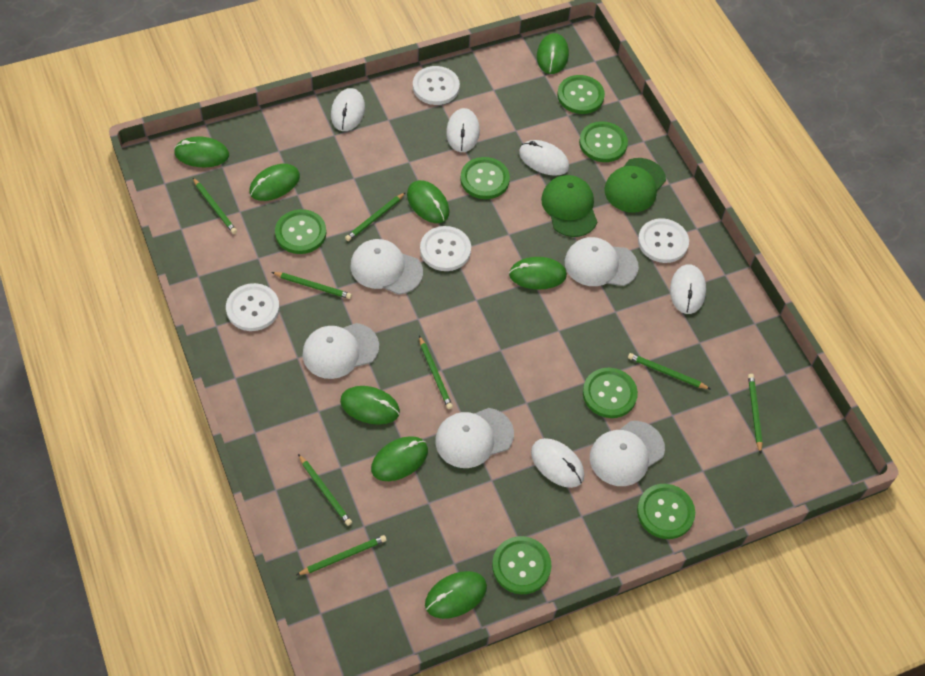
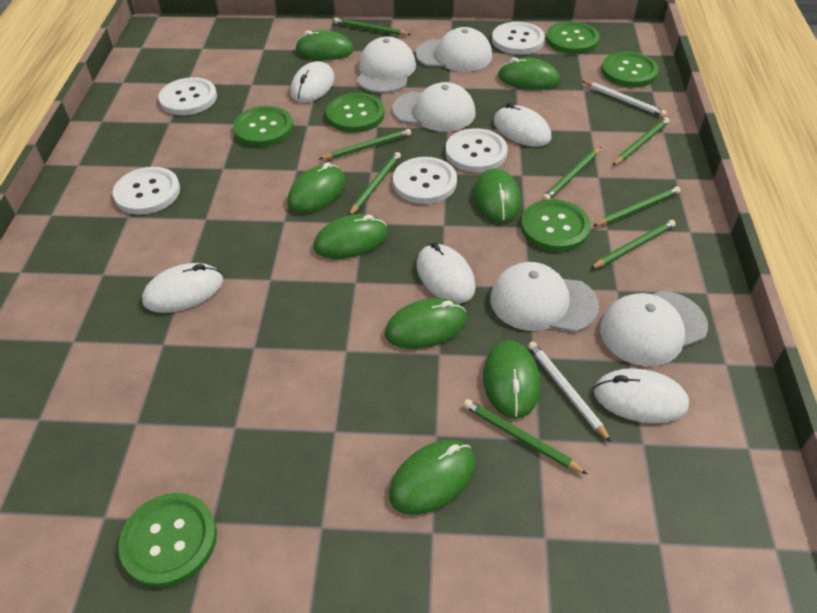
green button: 7 -> 6
green cap: 2 -> 0
white button: 4 -> 5
white pencil: 0 -> 2

